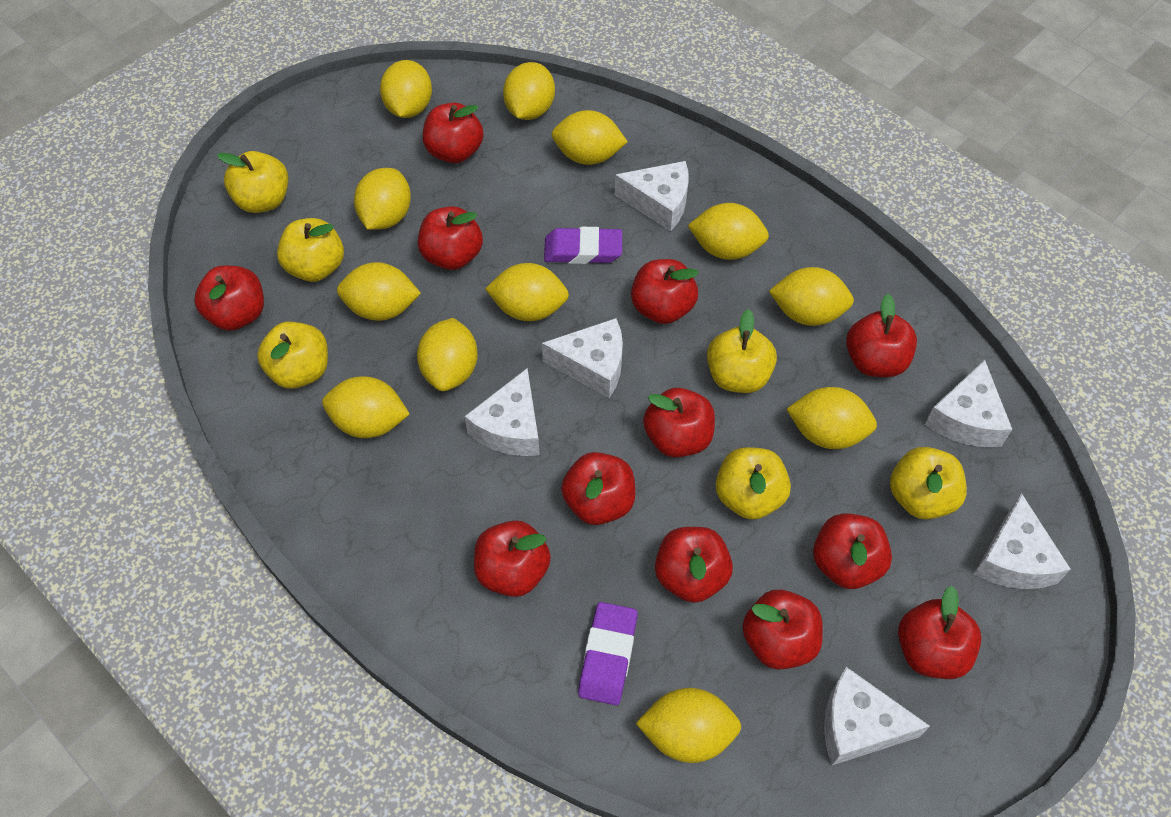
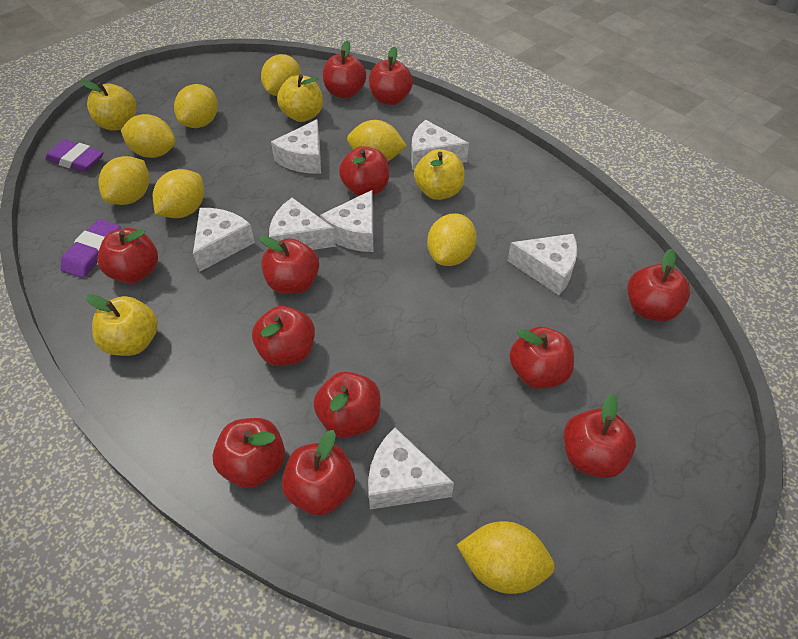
white cheese: 6 -> 7
yellow apple: 6 -> 4
yellow lemon: 12 -> 8

